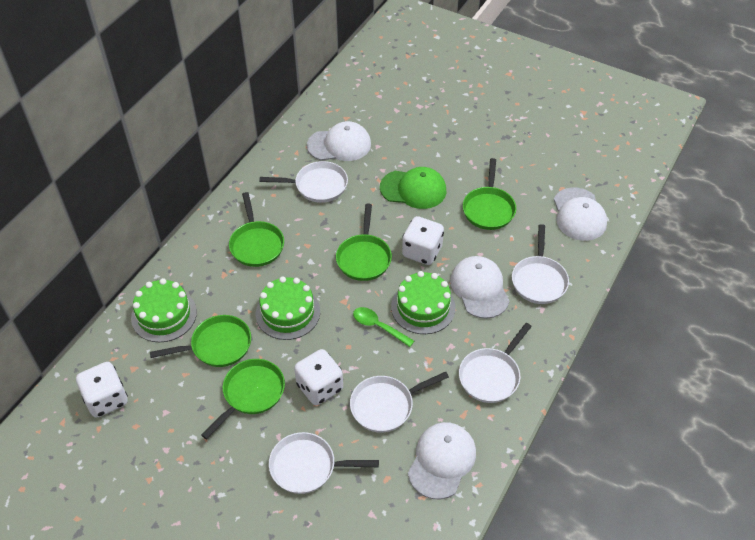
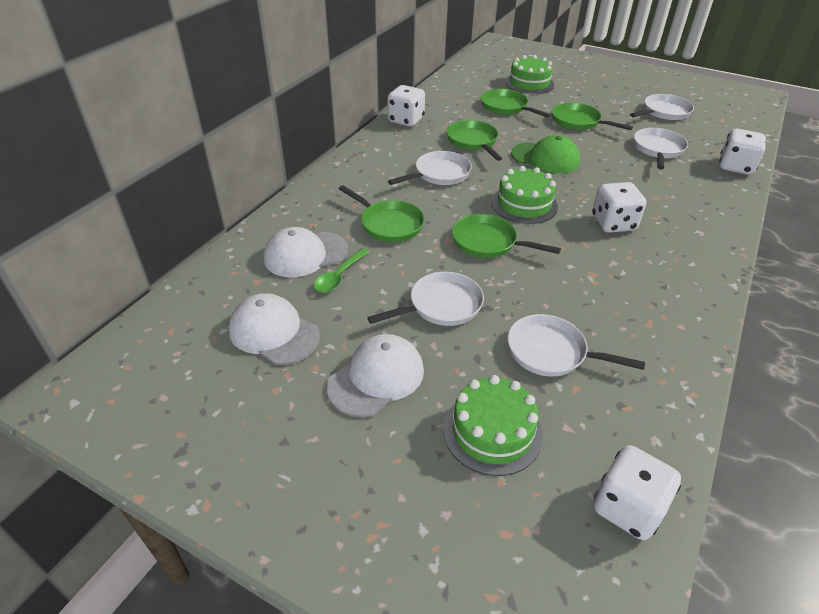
white cap: 4 -> 3
white dice: 3 -> 4

